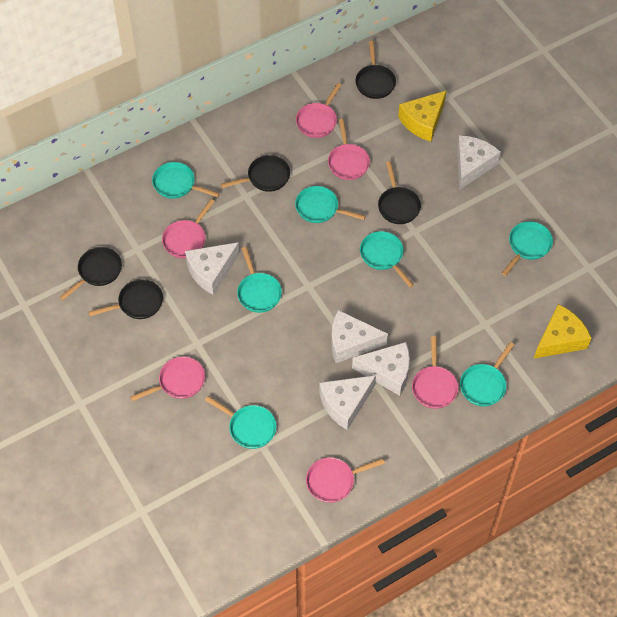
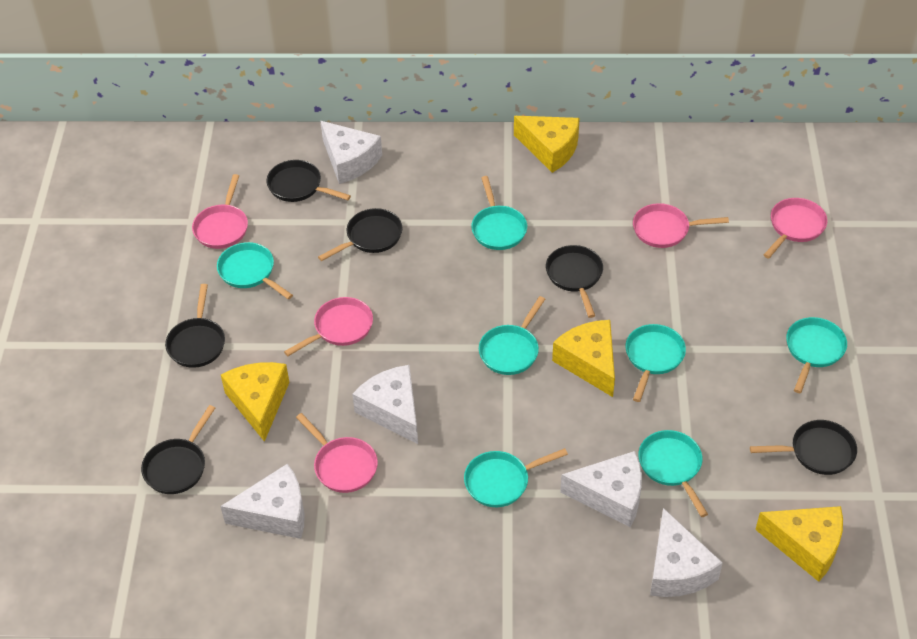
black pan: 5 -> 6
pink pan: 6 -> 5
yellow cheese: 2 -> 4

